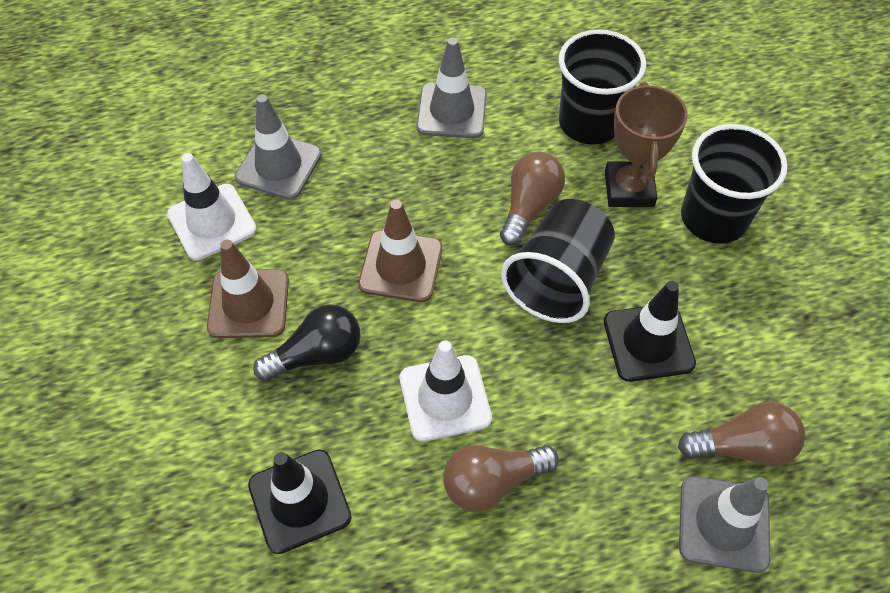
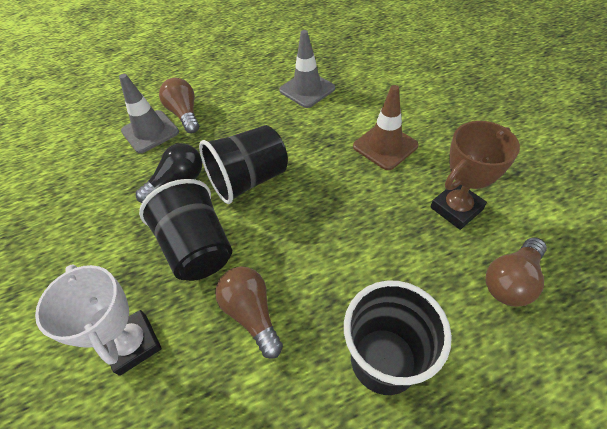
black traffic cone: 2 -> 0
brown traffic cone: 2 -> 1
grey traffic cone: 3 -> 2
white traffic cone: 2 -> 0
white trophy: 0 -> 1

